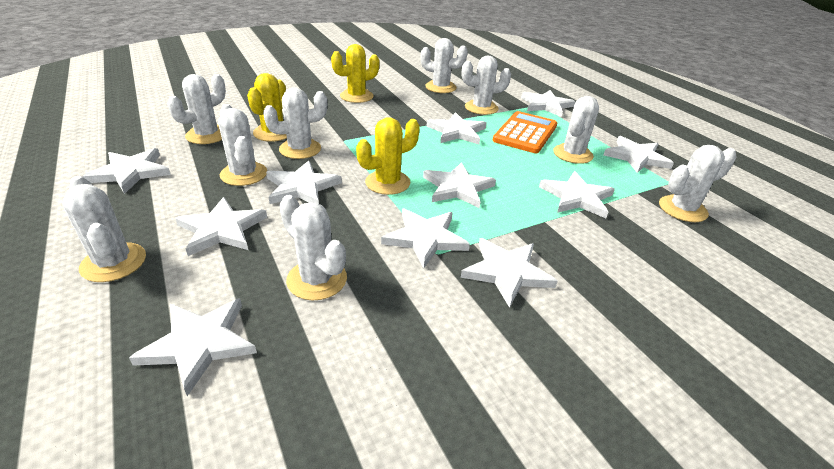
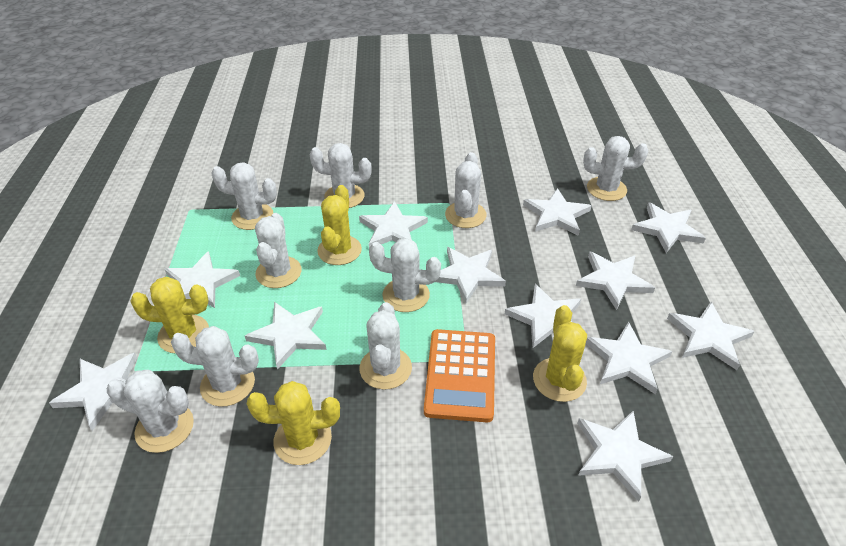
white star: 11 -> 12
yellow cactus: 3 -> 4

